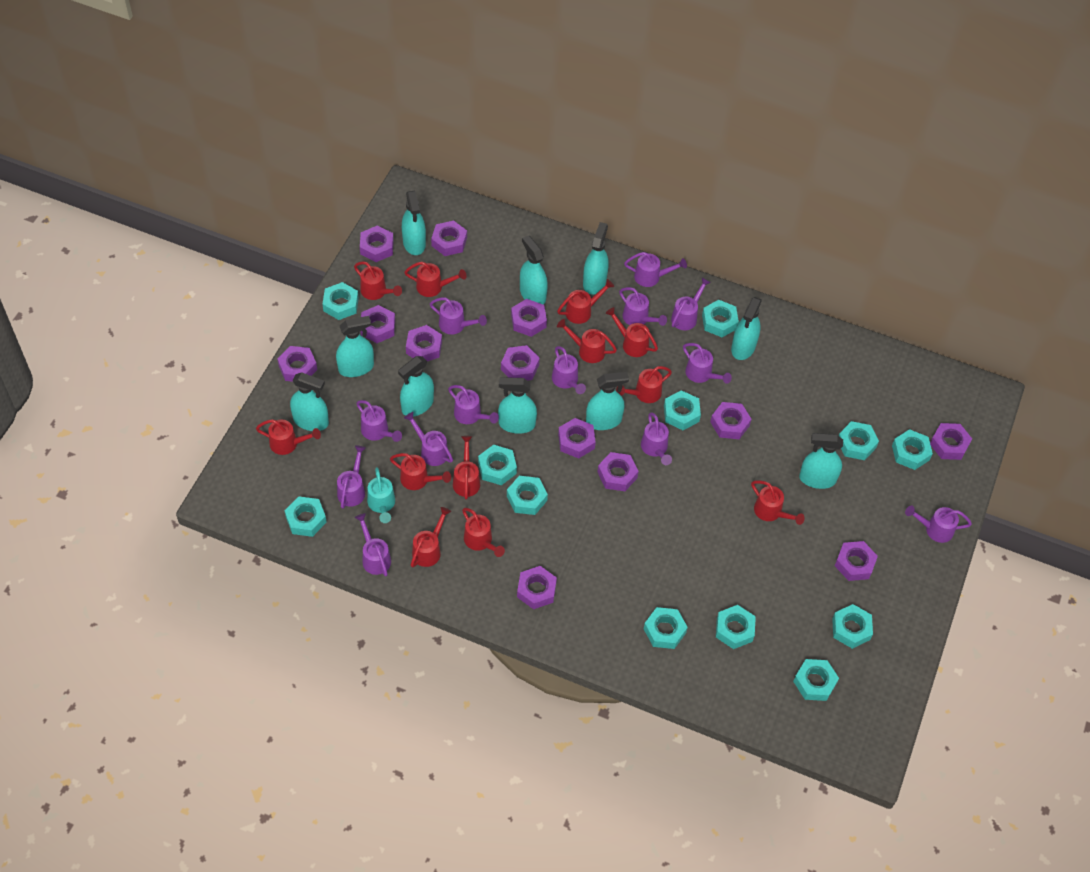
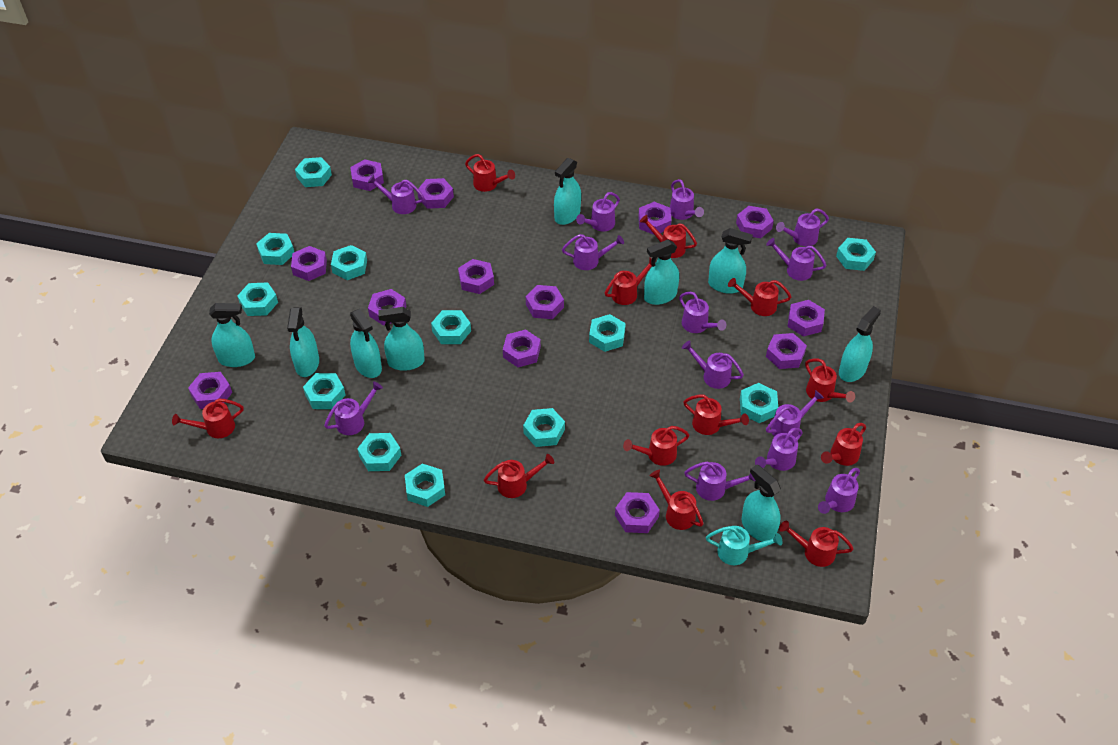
turquoise spray bottle: 10 -> 9

